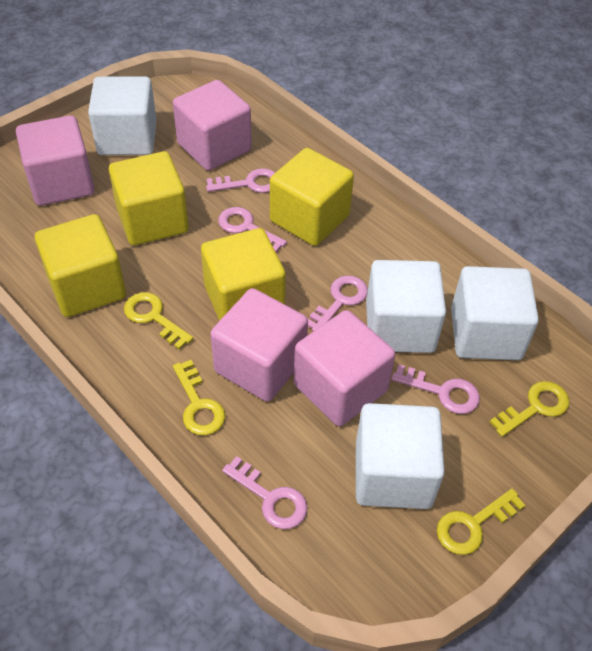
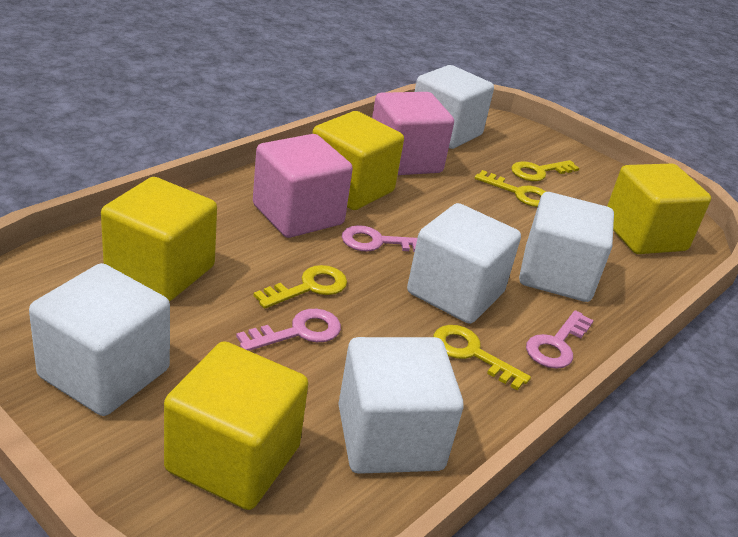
pink cube: 4 -> 2
pink key: 5 -> 3
white cube: 4 -> 5

